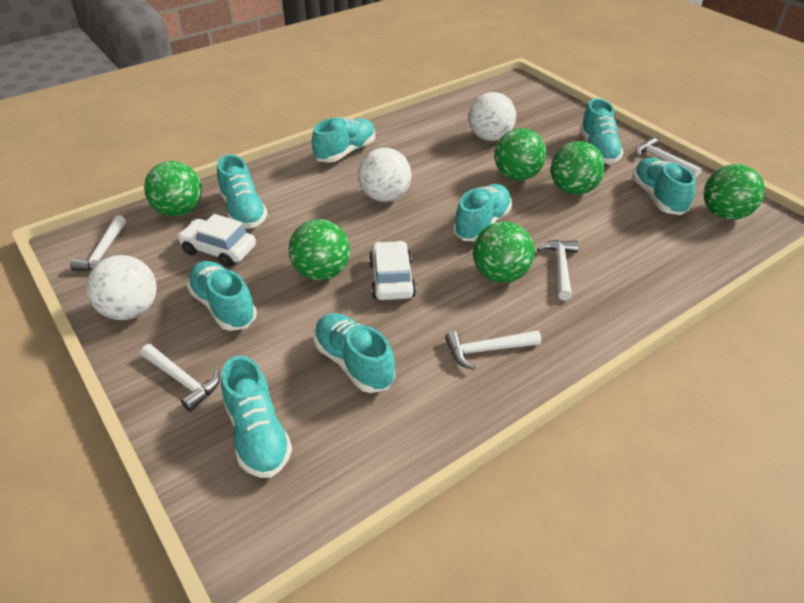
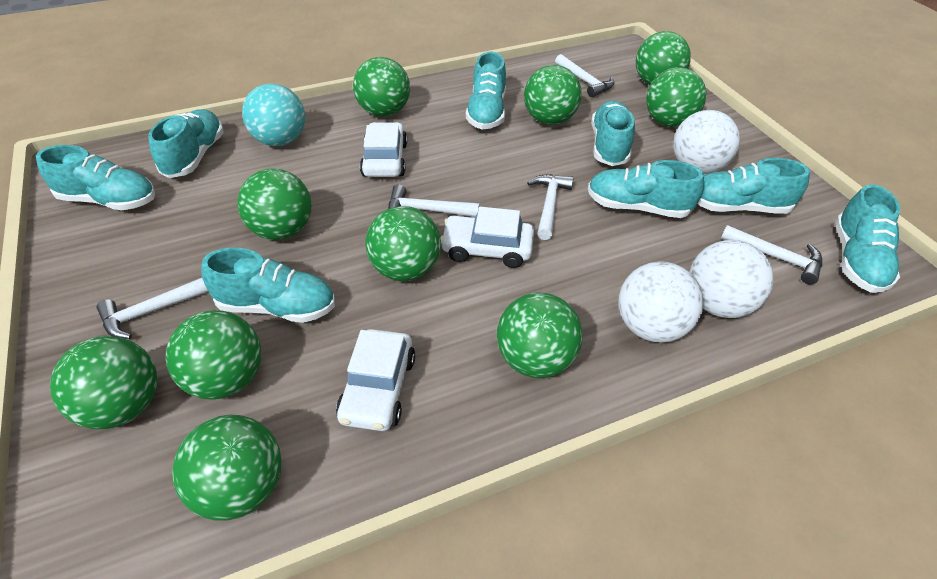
green ball: 6 -> 10
turquoise ball: 0 -> 1
white car: 2 -> 3

